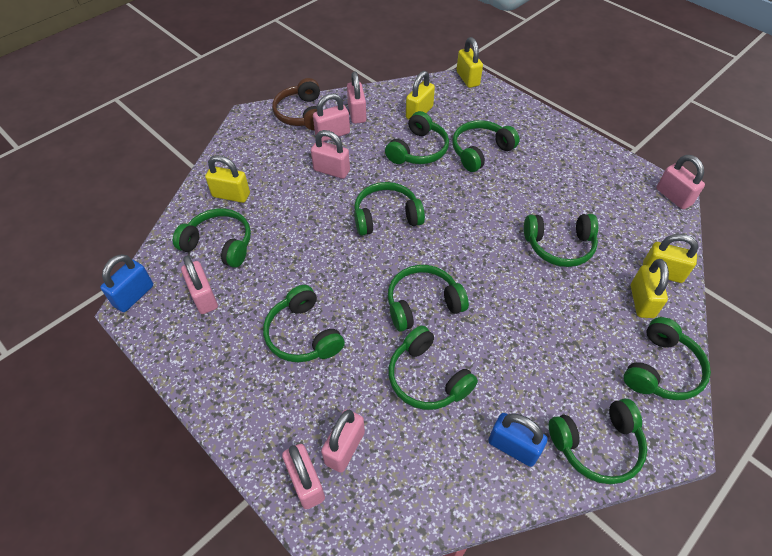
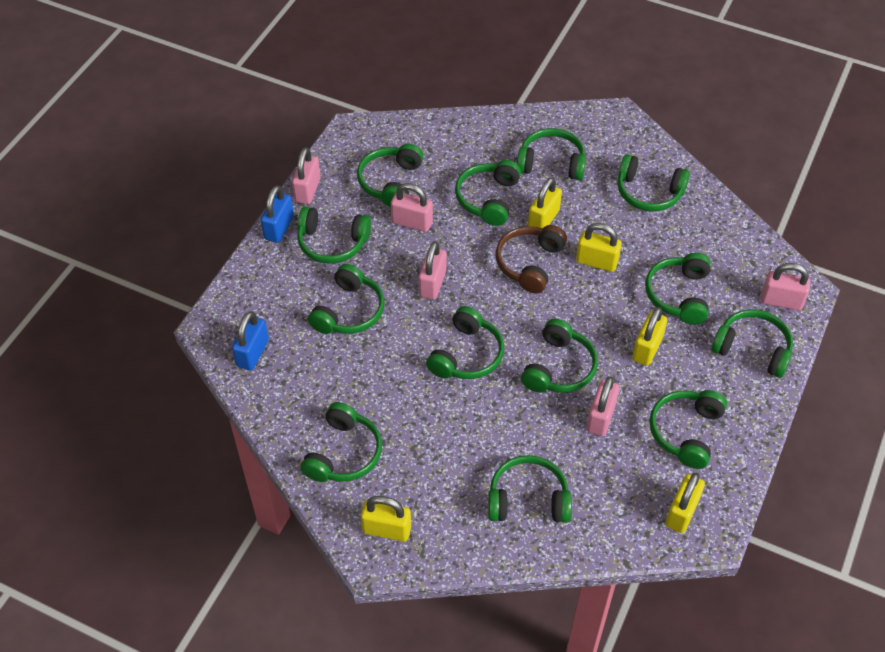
green headphones: 10 -> 13
pink padlock: 7 -> 5

